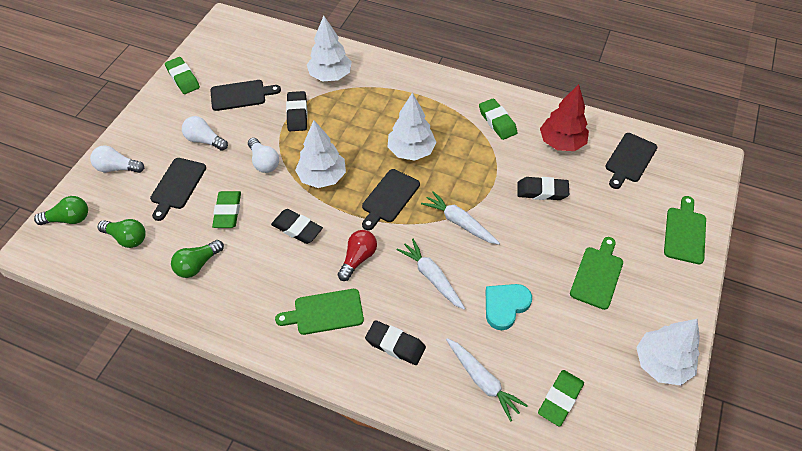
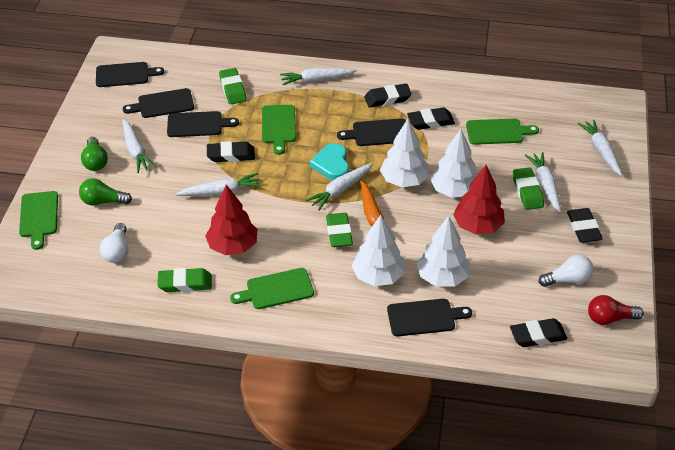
black cutting board: 4 -> 5
black eraser: 4 -> 5
green cutting board: 3 -> 4
green light bulb: 3 -> 2
orange carrot: 0 -> 1
red tree: 1 -> 2
white carrot: 3 -> 6
white light bulb: 3 -> 2

